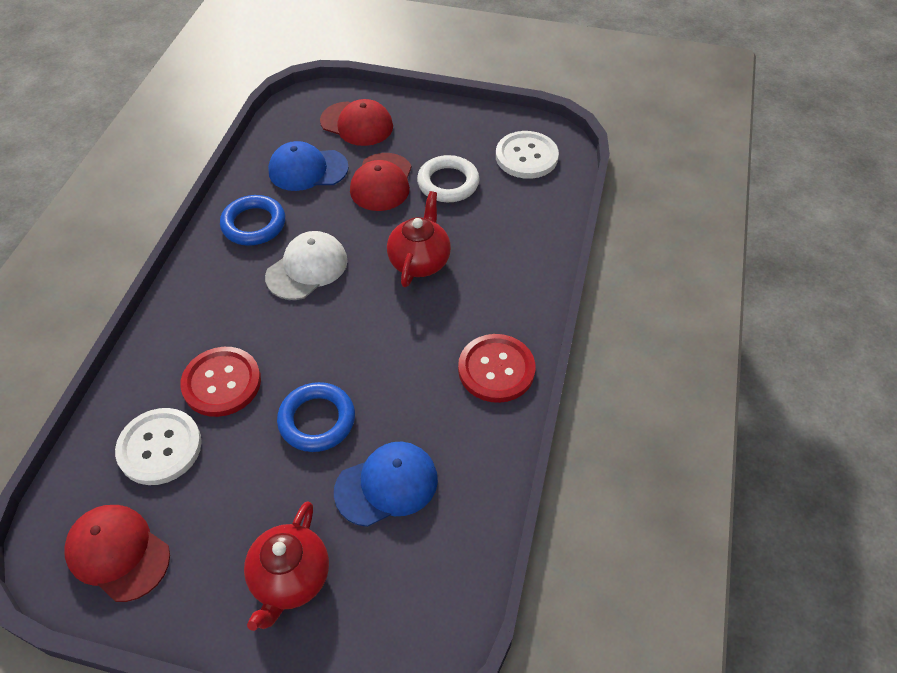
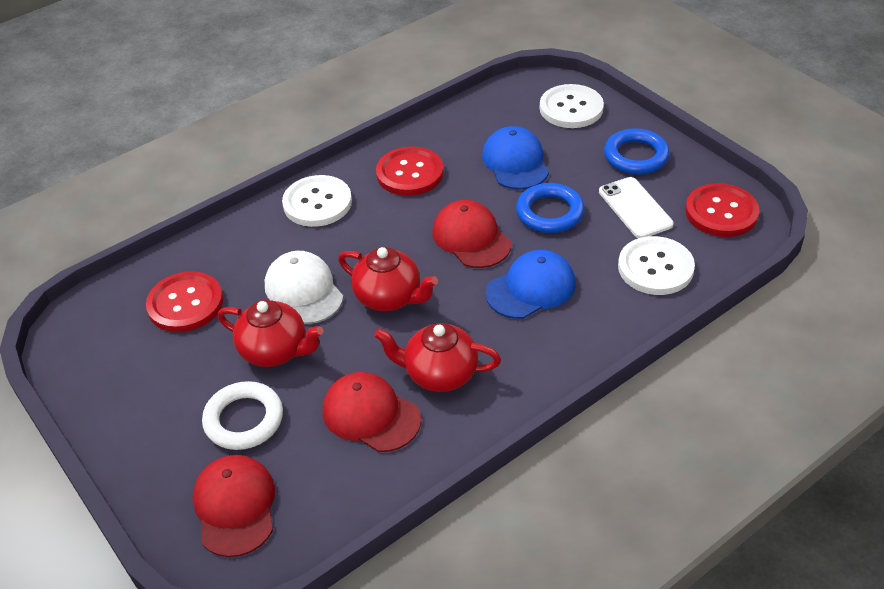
red button: 2 -> 3
red teapot: 2 -> 3
white button: 2 -> 3
white phone: 0 -> 1

